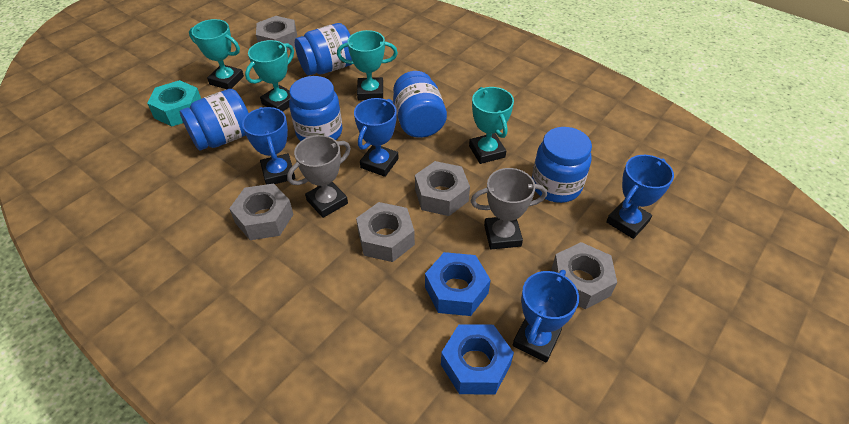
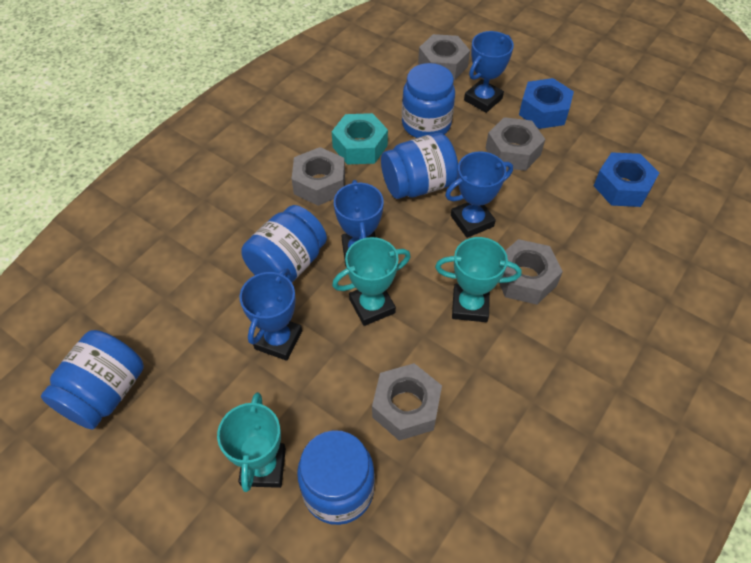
grey trophy: 2 -> 0
turquoise trophy: 4 -> 3

